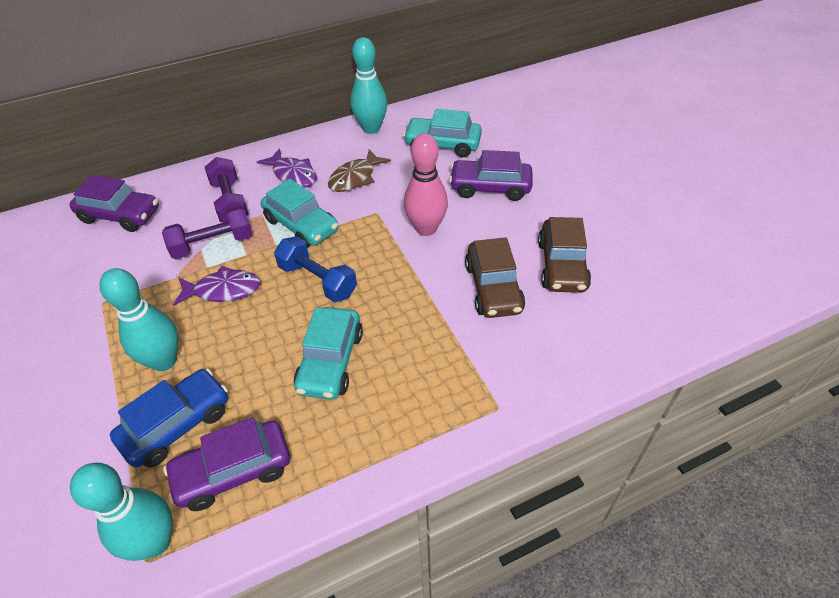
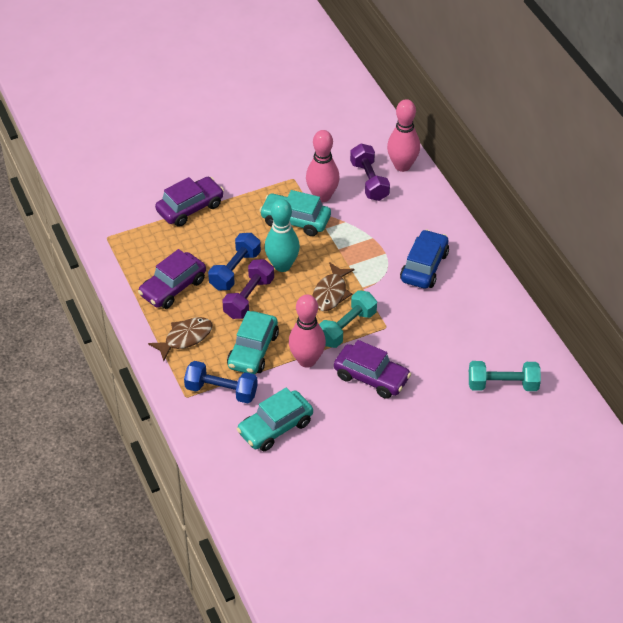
blue dumbbell: 1 -> 2
brown car: 2 -> 0
brown fish: 1 -> 2
pink bowling pin: 1 -> 3
purple fish: 2 -> 0
turquoise bowling pin: 3 -> 1
turquoise dumbbell: 0 -> 2

